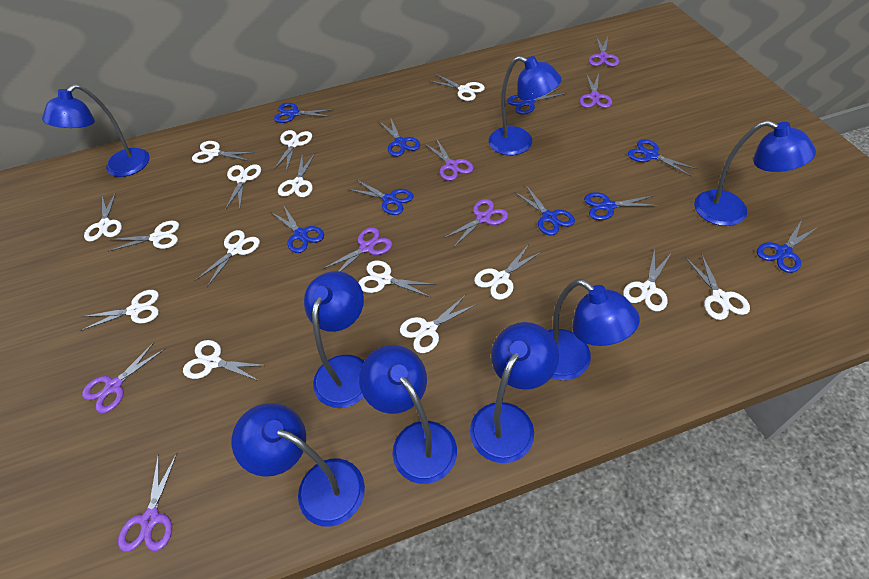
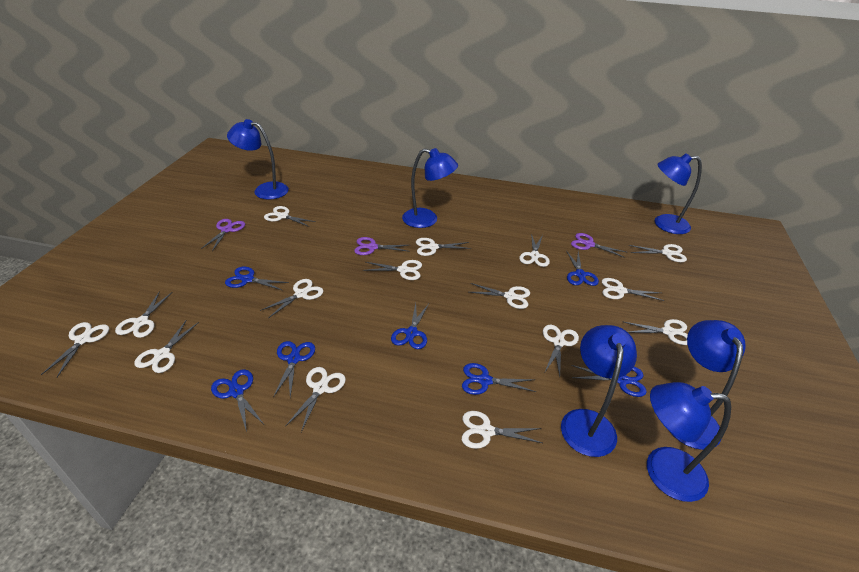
blue lamp: 8 -> 6
blue scissors: 9 -> 7
purple scissors: 7 -> 3

